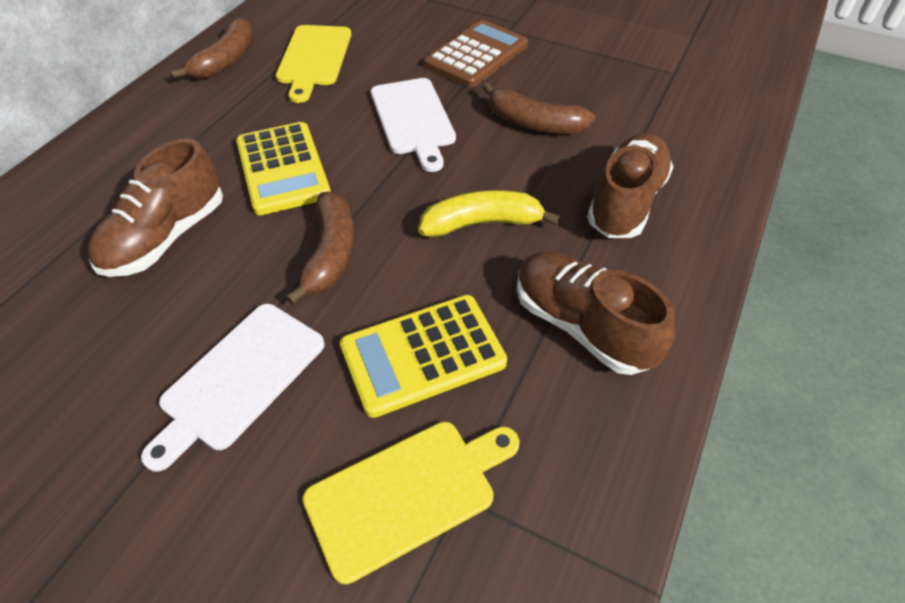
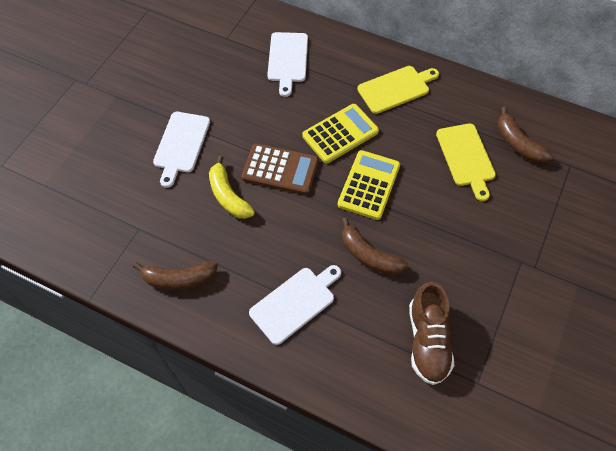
brown shoe: 3 -> 1
white cutting board: 2 -> 3

